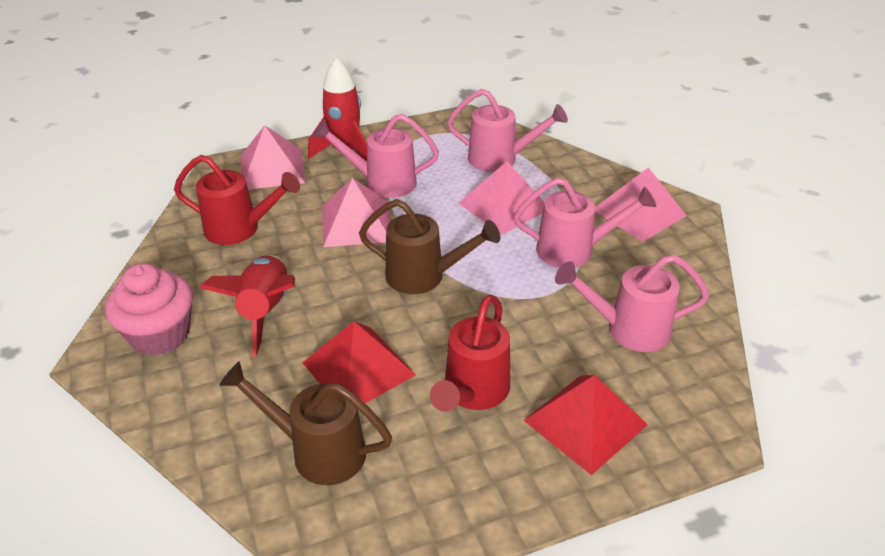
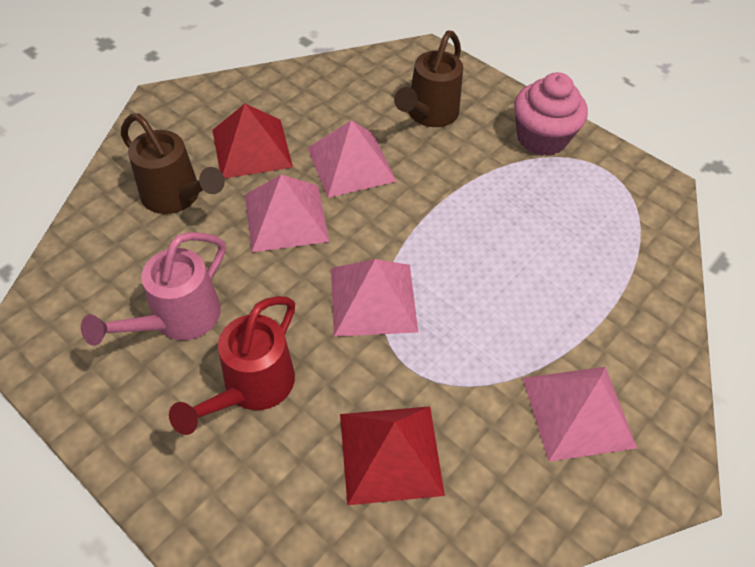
pink watering can: 4 -> 1
red rocket: 2 -> 0
red watering can: 2 -> 1

